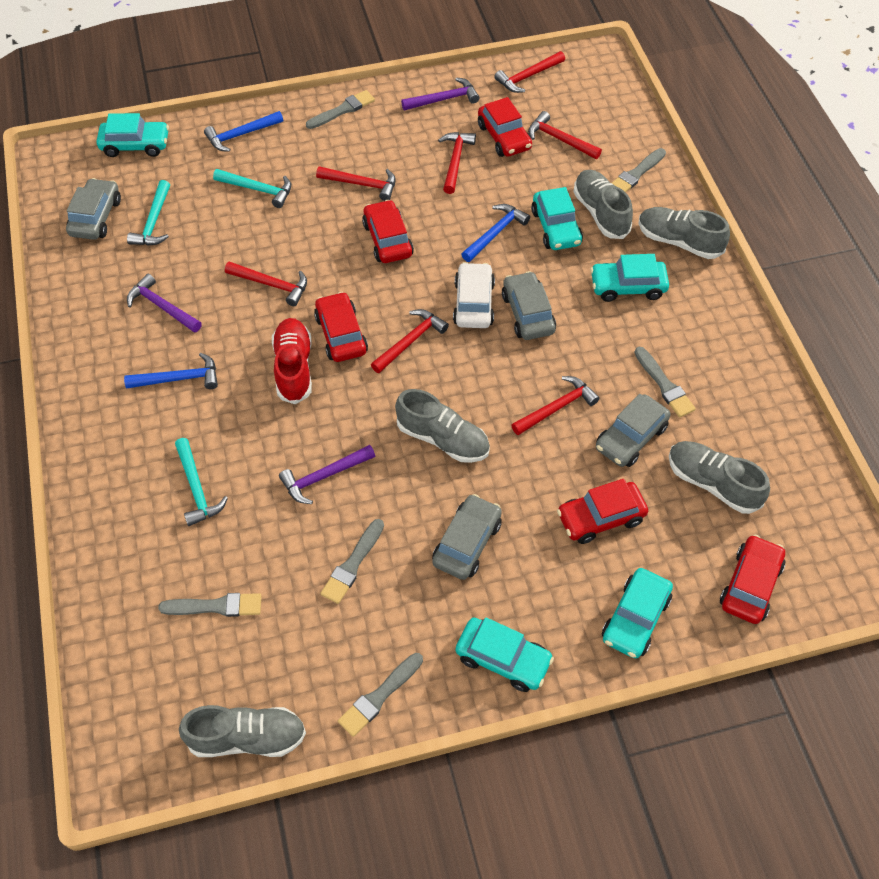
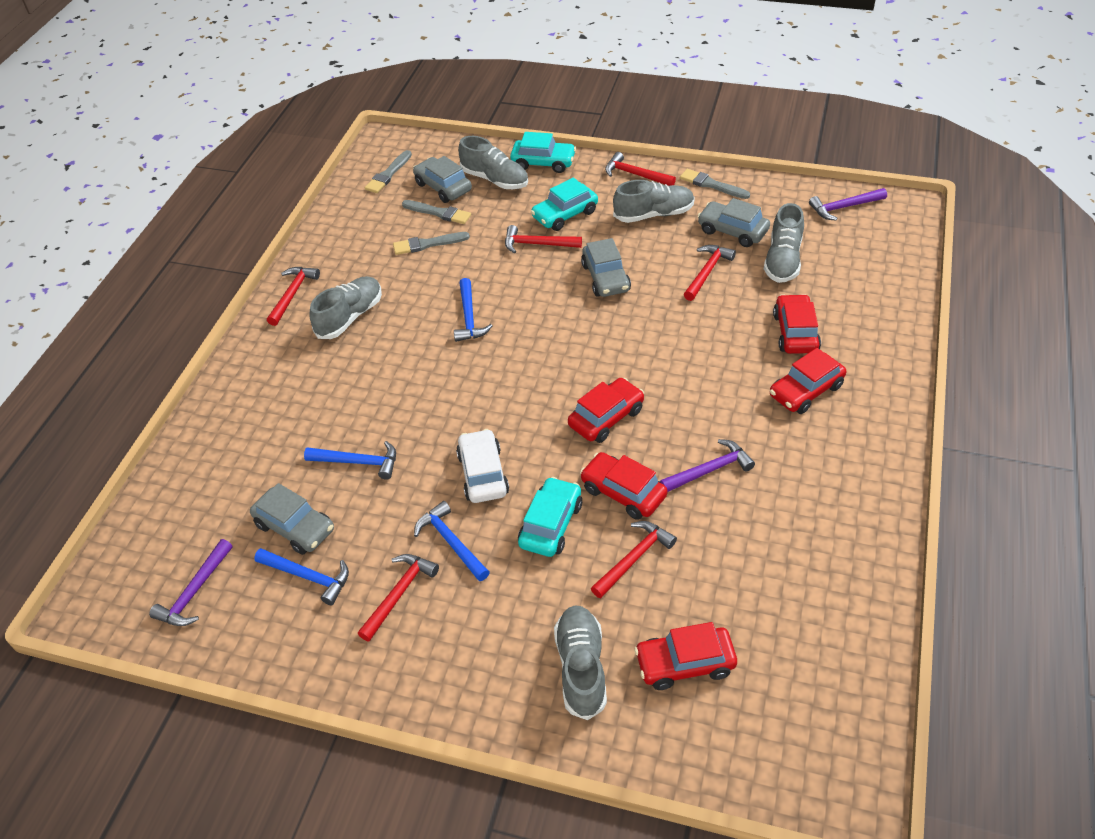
blue hammer: 3 -> 4
grey brush: 6 -> 4
red hammer: 7 -> 6
red shoe: 1 -> 0
turquoise car: 5 -> 3
turquoise hammer: 3 -> 0

